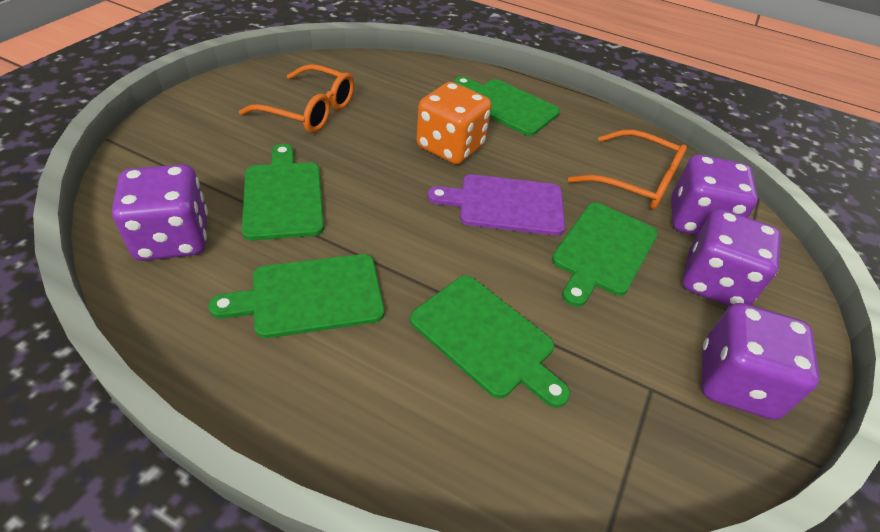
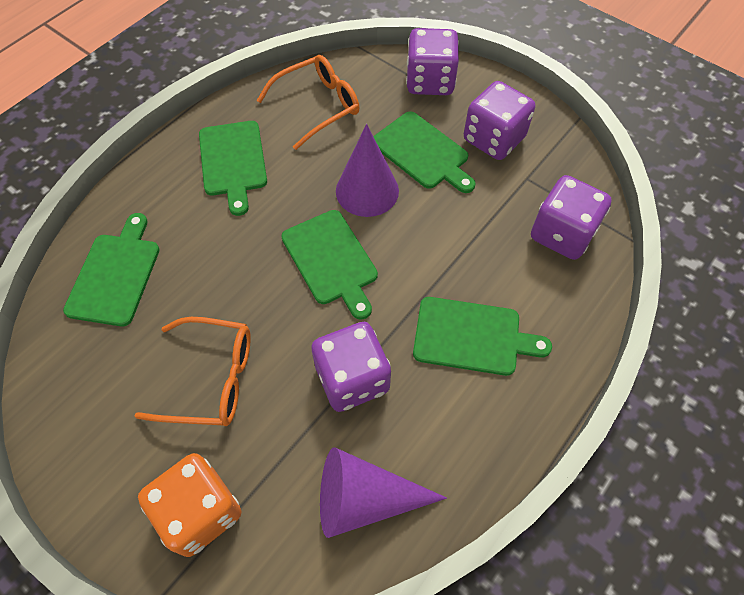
purple cone: 0 -> 2
purple cutting board: 1 -> 0

